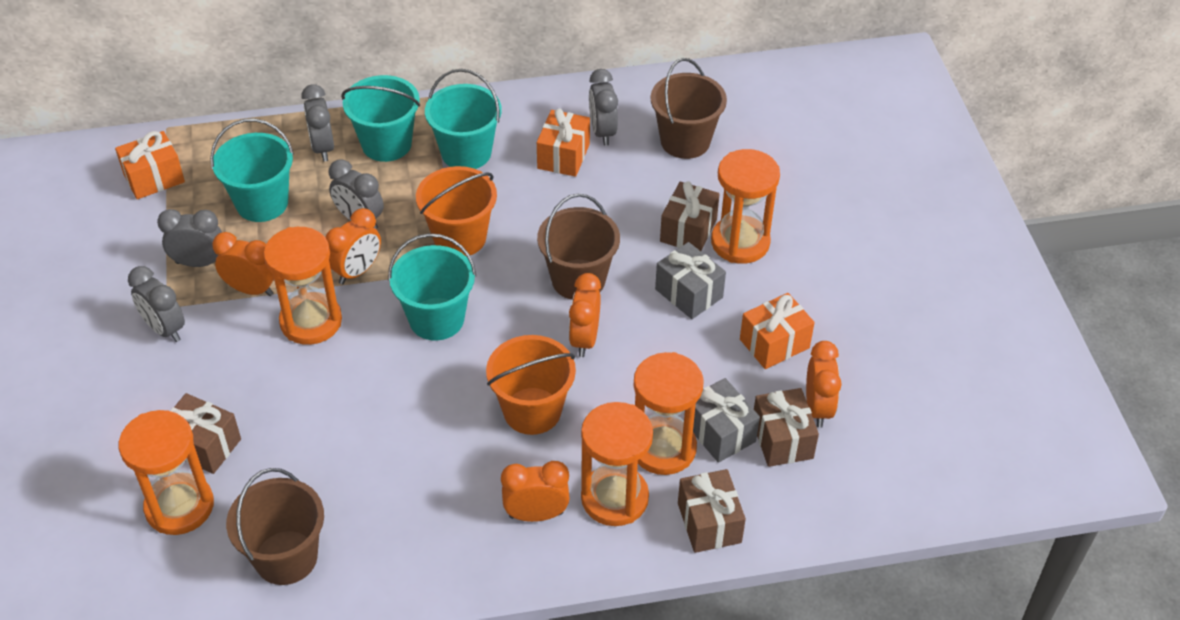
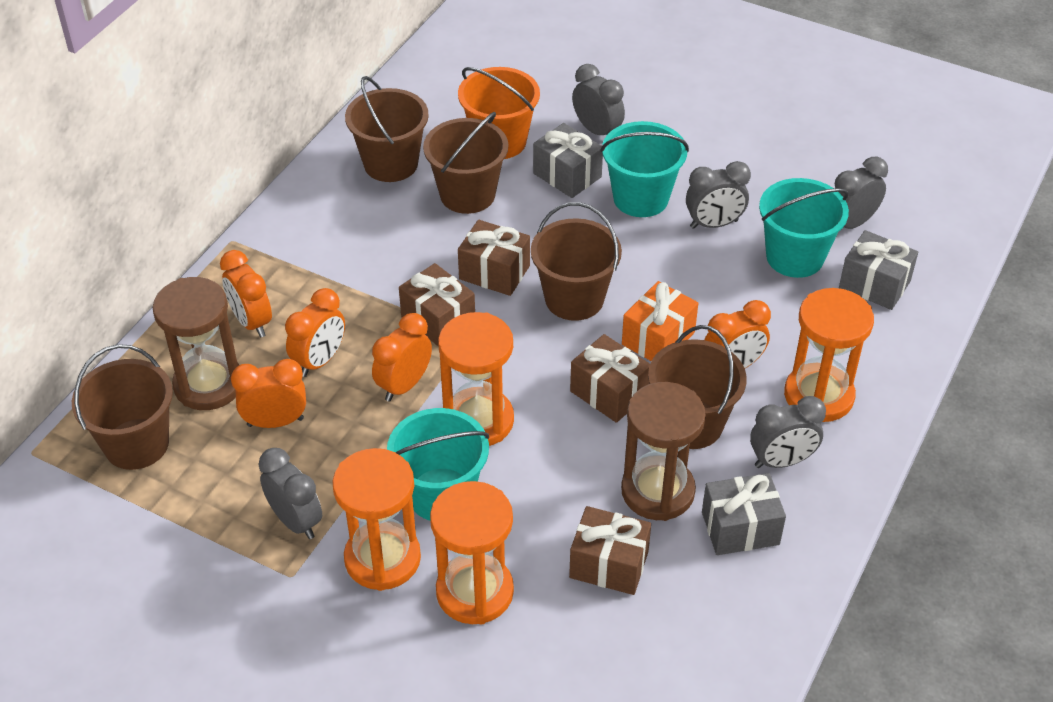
brown bucket: 3 -> 5
brown hourglass: 0 -> 2
grey gift: 2 -> 3
orange bucket: 2 -> 1
orange gift: 3 -> 1
orange hourglass: 5 -> 4
turquoise bucket: 4 -> 3

